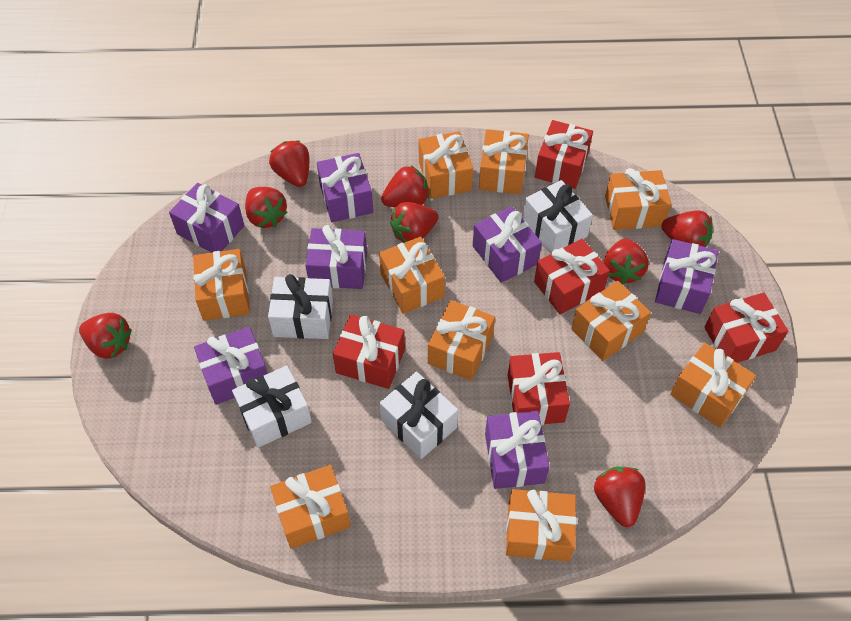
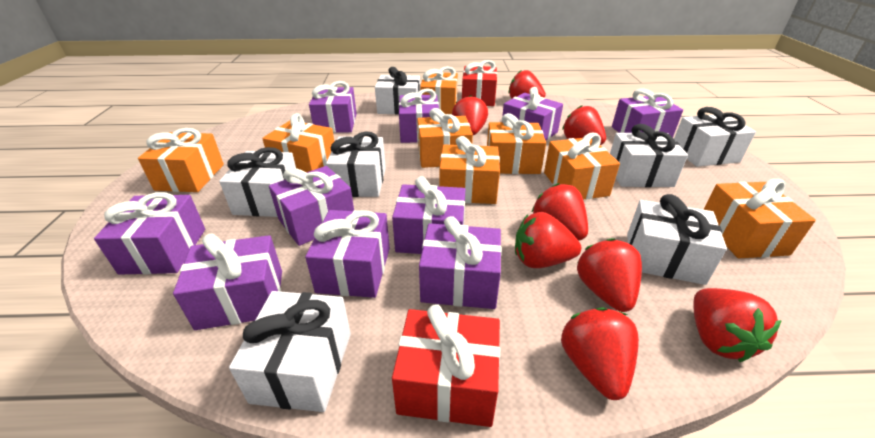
orange gift: 10 -> 8
purple gift: 7 -> 10
red gift: 5 -> 2
white gift: 4 -> 7

